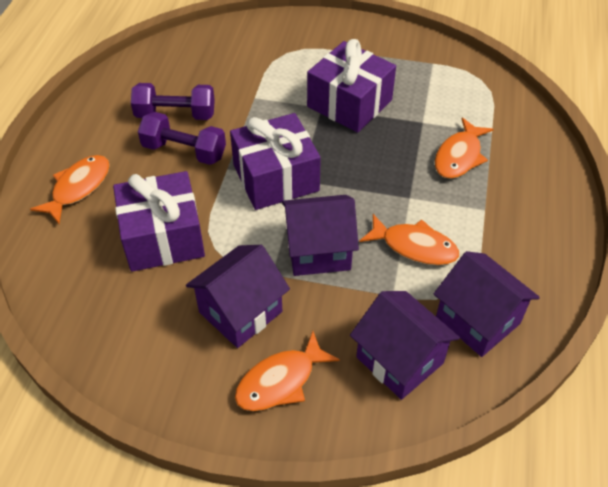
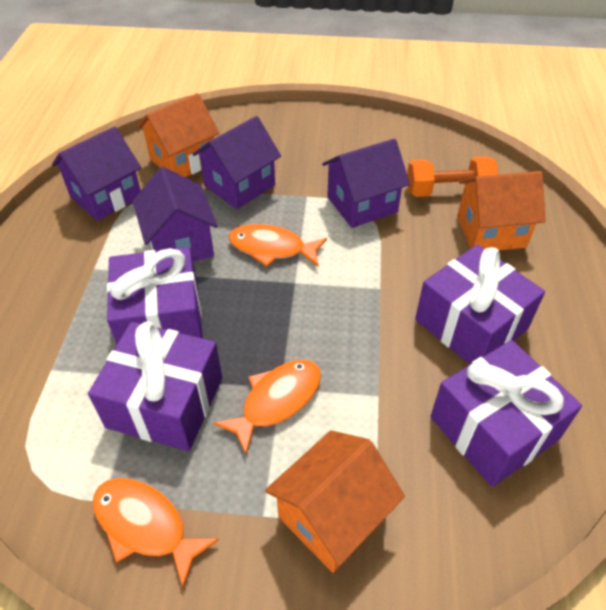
orange dumbbell: 0 -> 1
orange fish: 4 -> 3
orange house: 0 -> 3
purple dumbbell: 2 -> 0
purple gift: 3 -> 4

